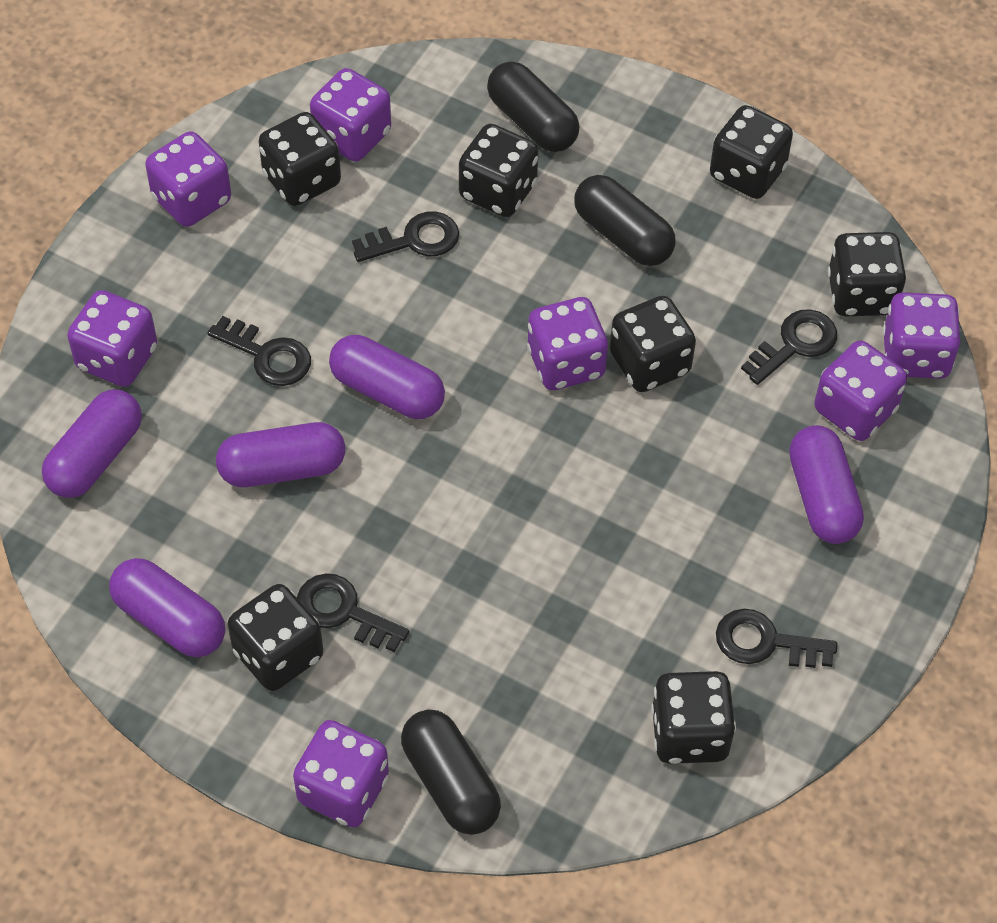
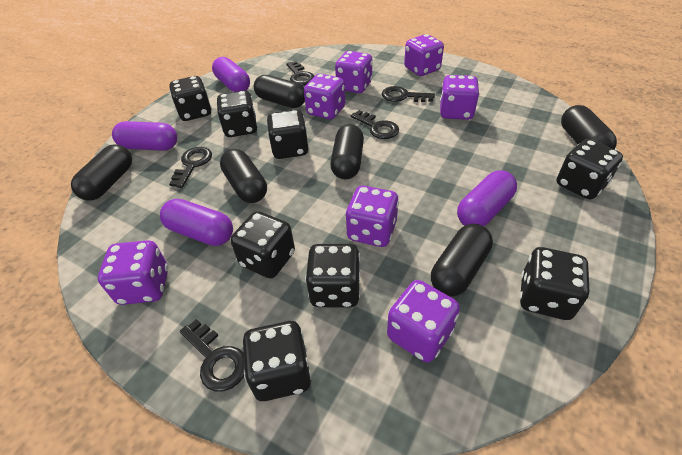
black capsule: 3 -> 6
black dice: 7 -> 8
purple capsule: 5 -> 4

